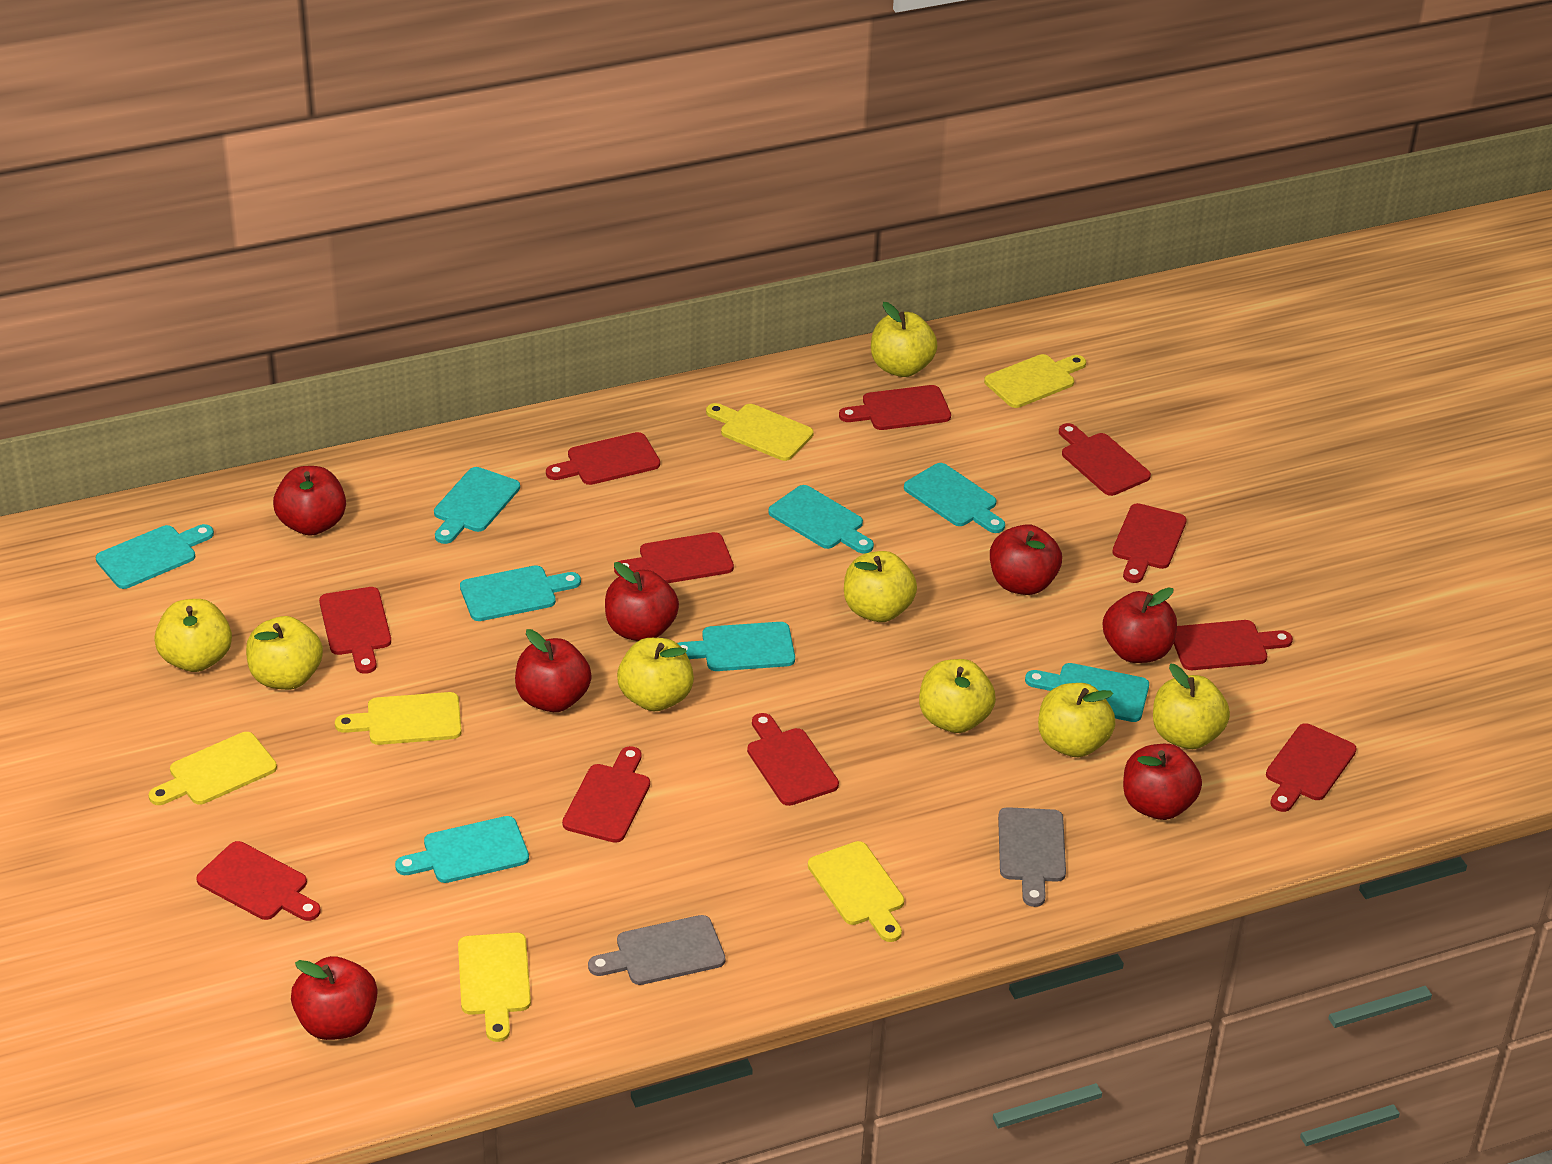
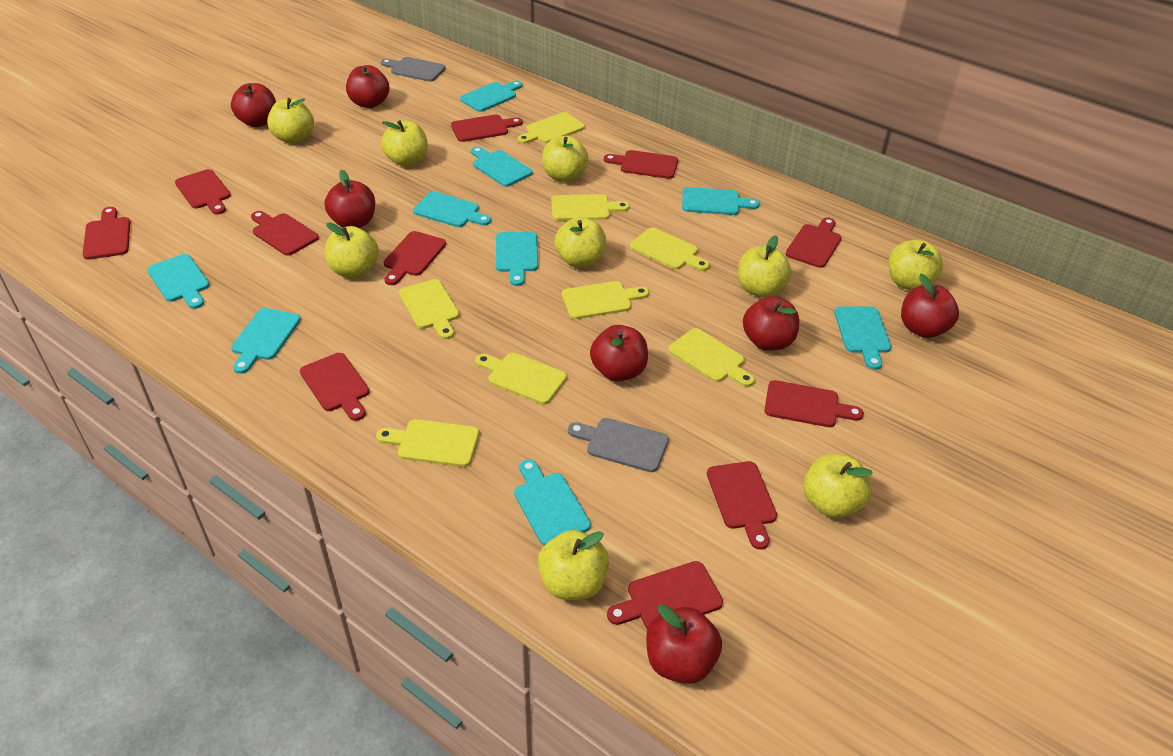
turquoise cutting board: 8 -> 9
yellow apple: 8 -> 9
yellow cutting board: 6 -> 8

